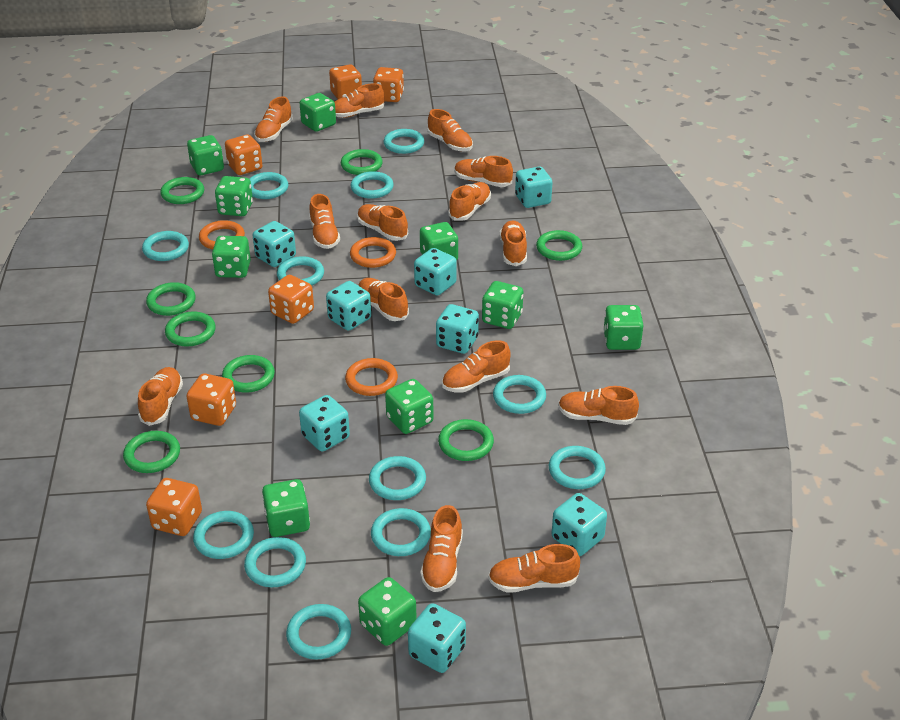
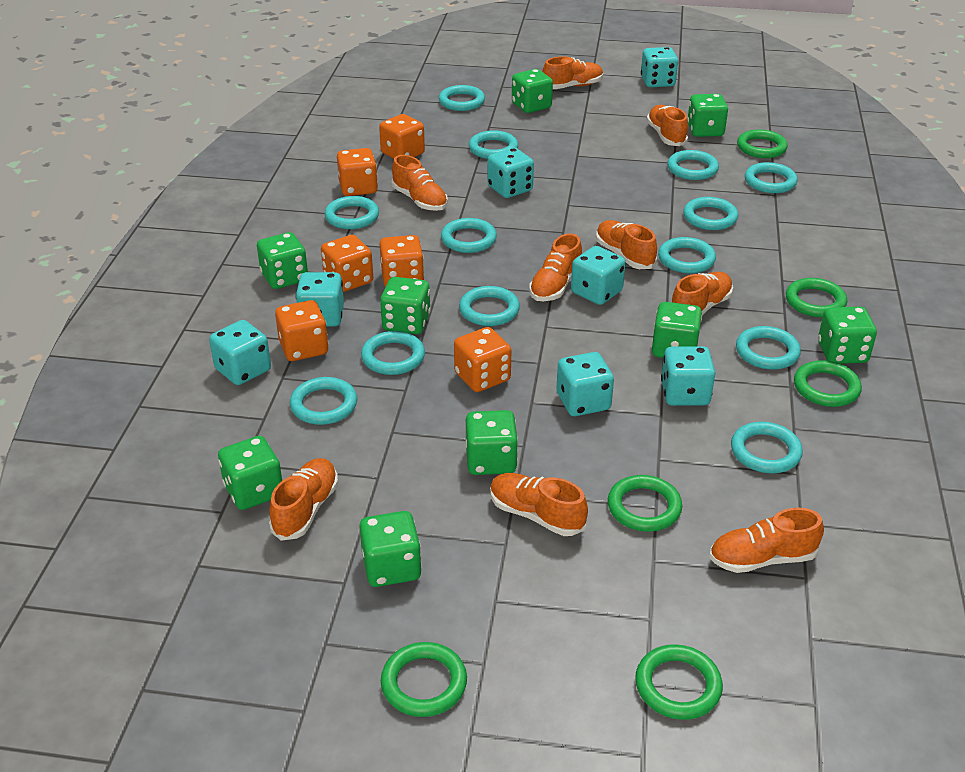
green dice: 10 -> 9
green ring: 8 -> 6
orange ring: 3 -> 0
orange shoe: 14 -> 9
turquoise dice: 8 -> 7
turquoise ring: 12 -> 13

